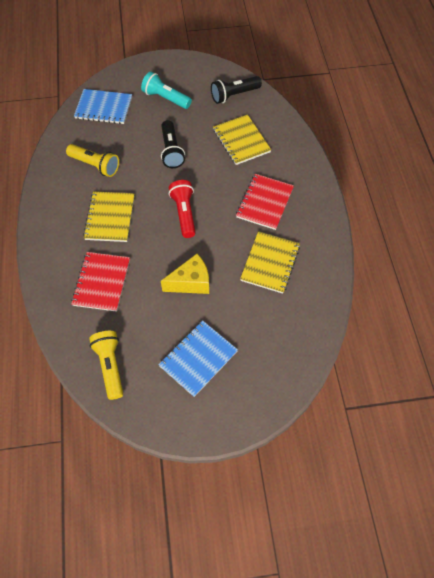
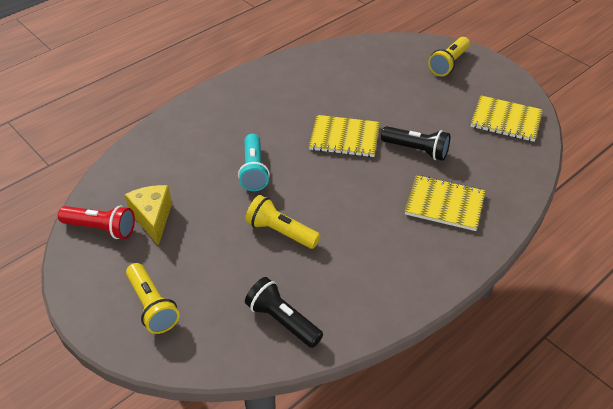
blue notebook: 2 -> 0
red notebook: 2 -> 0
yellow flashlight: 2 -> 3

